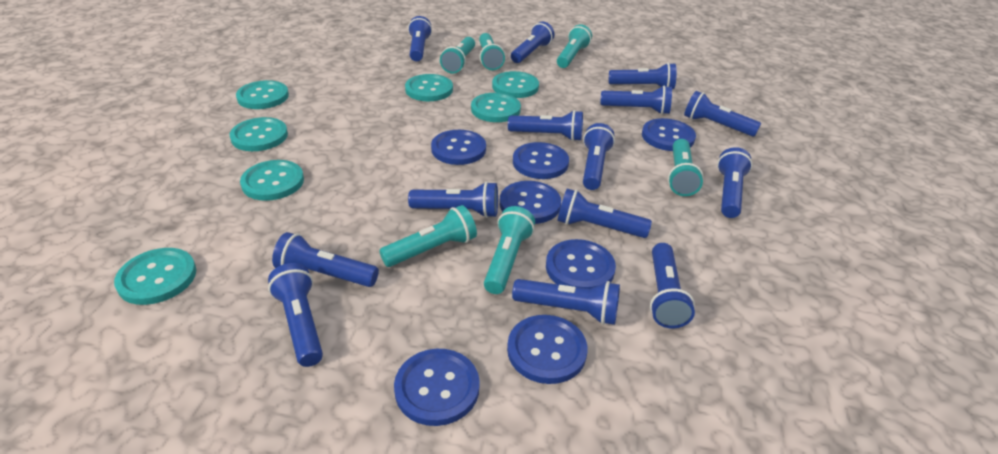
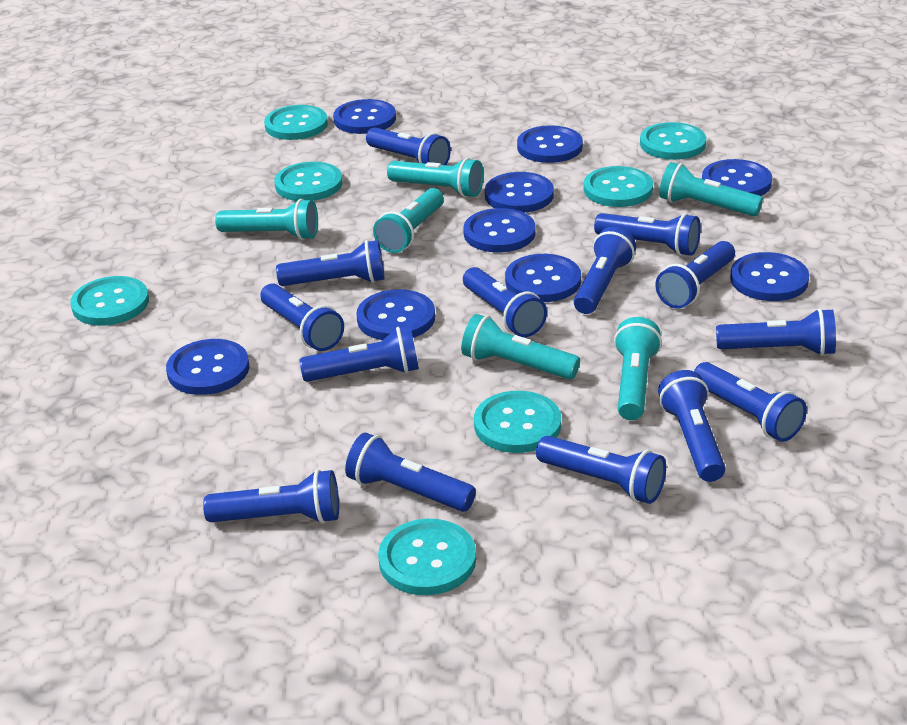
blue button: 7 -> 9

